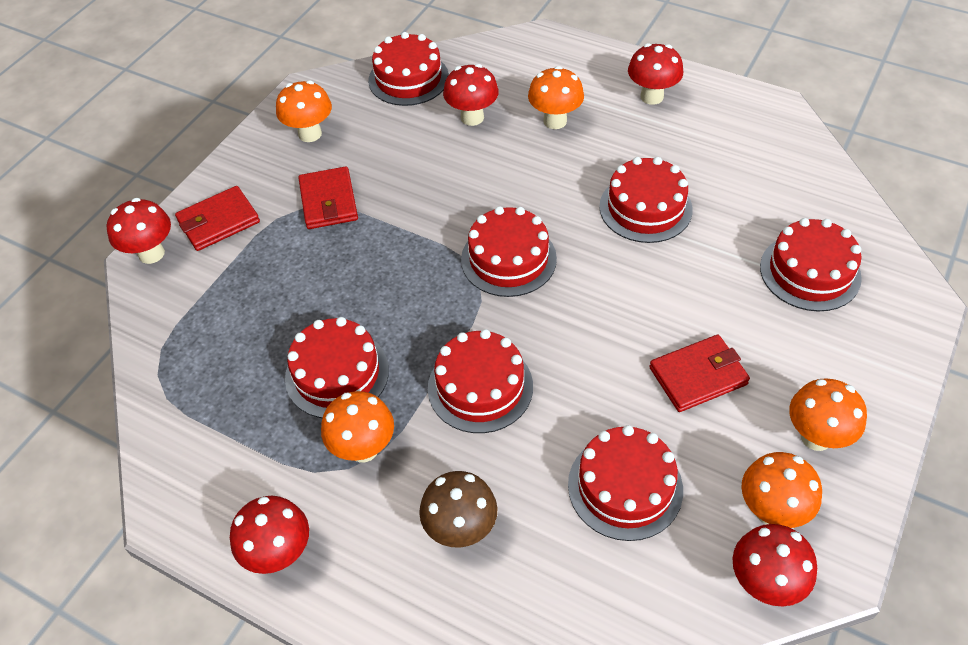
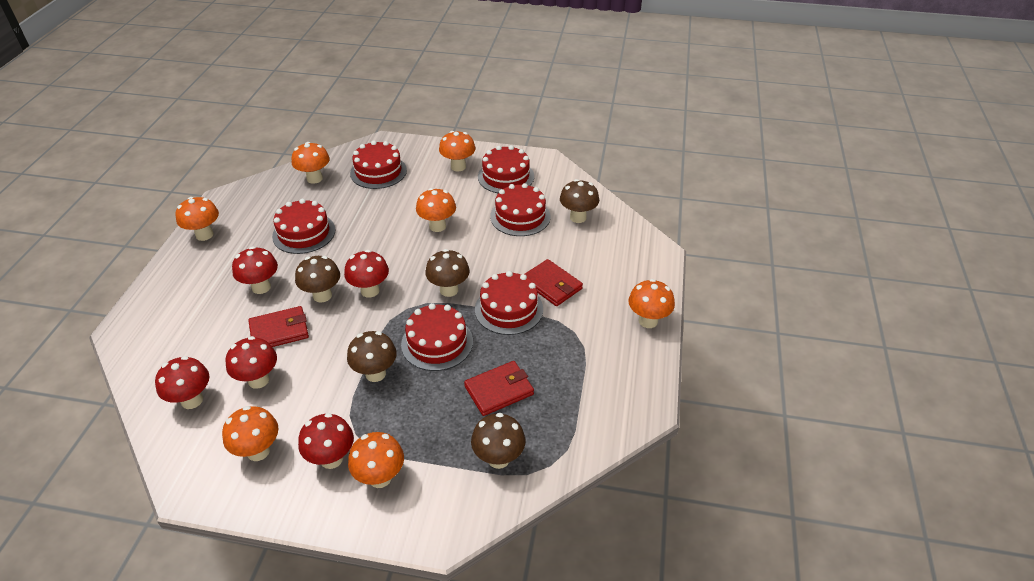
brown mushroom: 1 -> 5
orange mushroom: 5 -> 7
red cake: 7 -> 6

